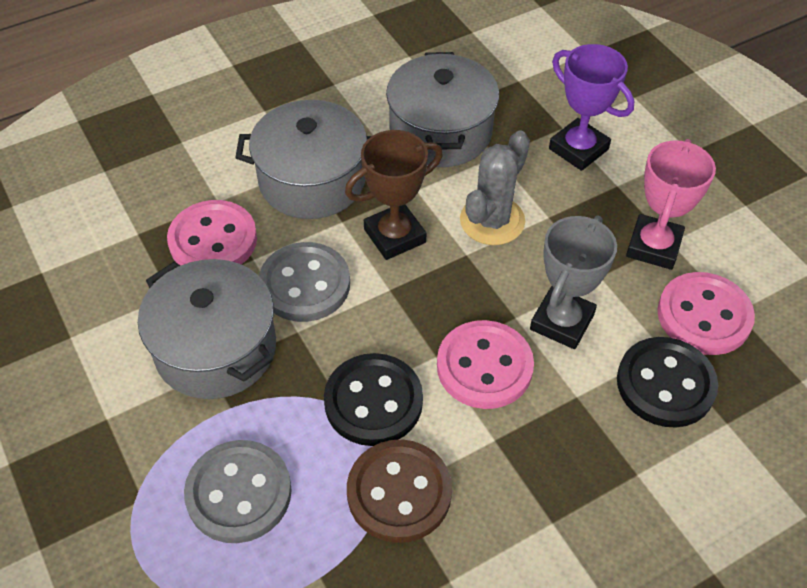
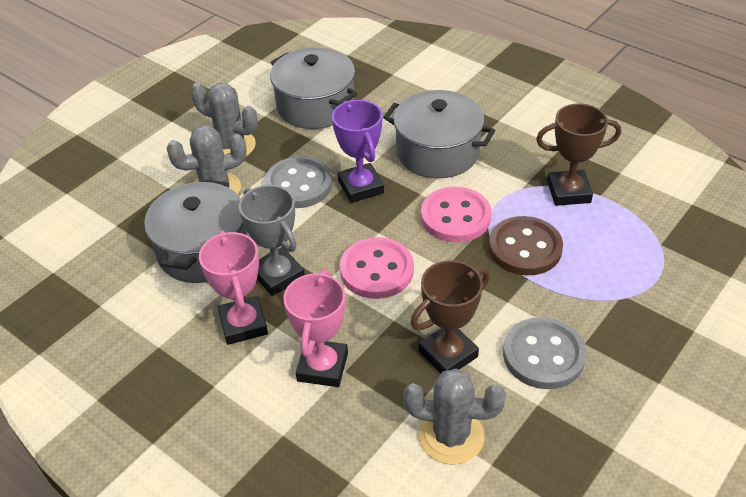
black button: 2 -> 0
brown trophy: 1 -> 2
grey cactus: 1 -> 3
pink button: 3 -> 2
pink trophy: 1 -> 2

